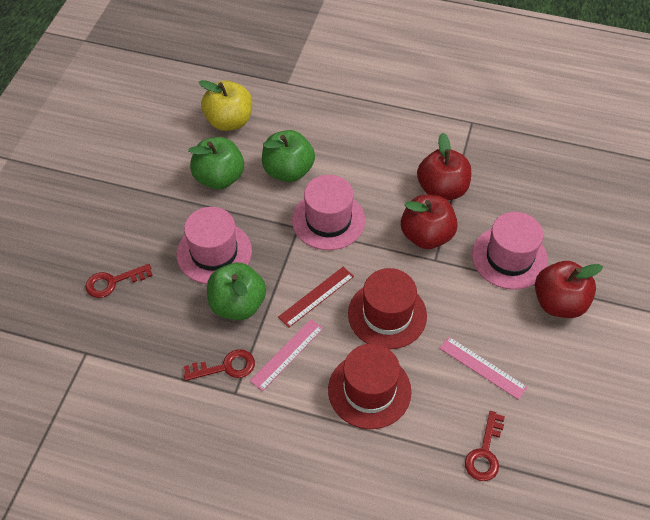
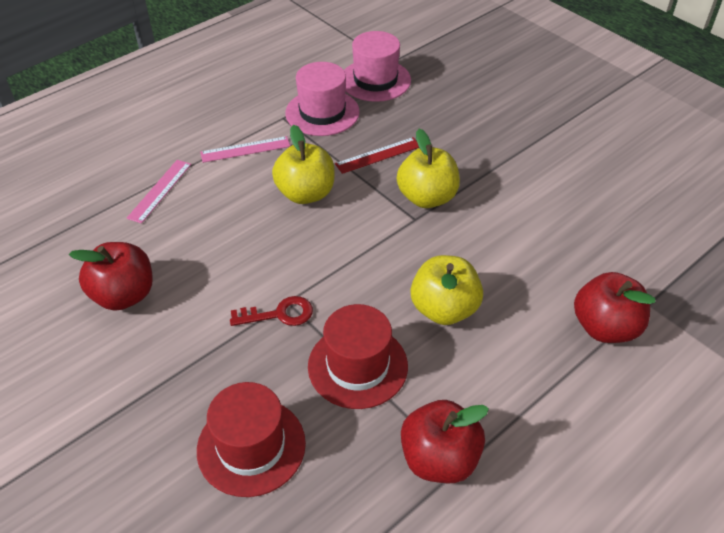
green apple: 3 -> 0
pink hat: 3 -> 2
red key: 3 -> 1
yellow apple: 1 -> 3

